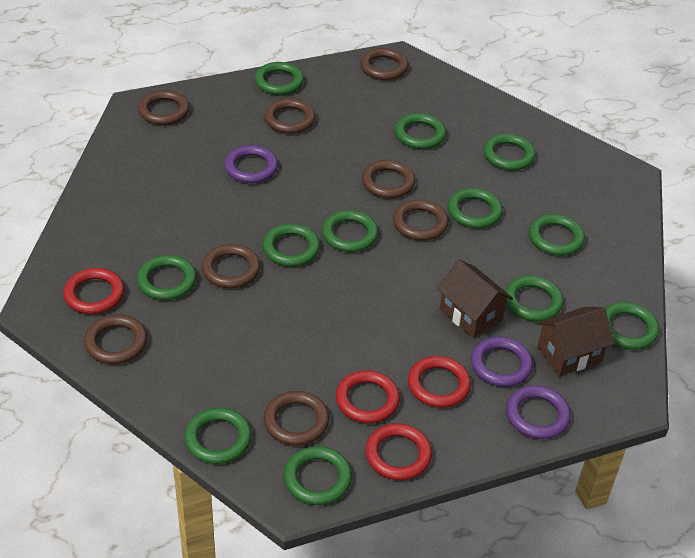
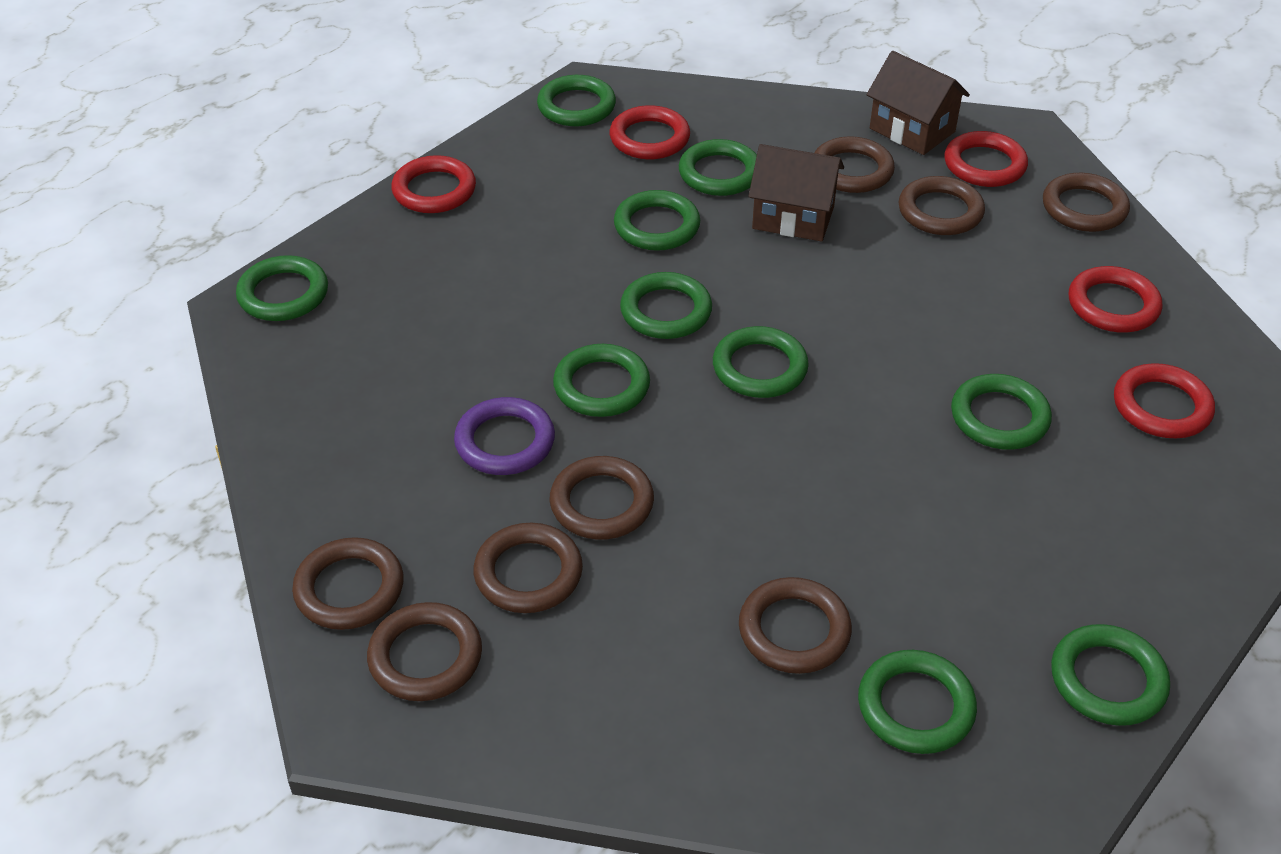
green ring: 12 -> 10
purple ring: 3 -> 1
red ring: 4 -> 5

